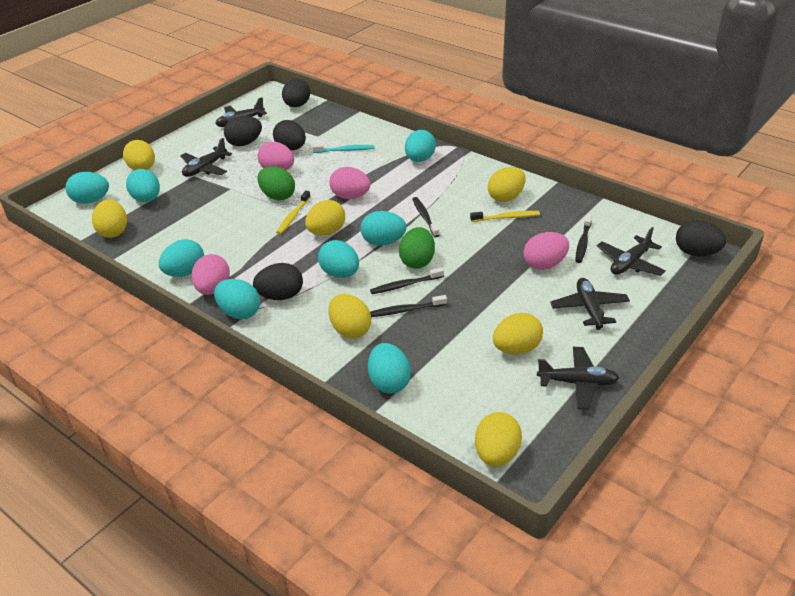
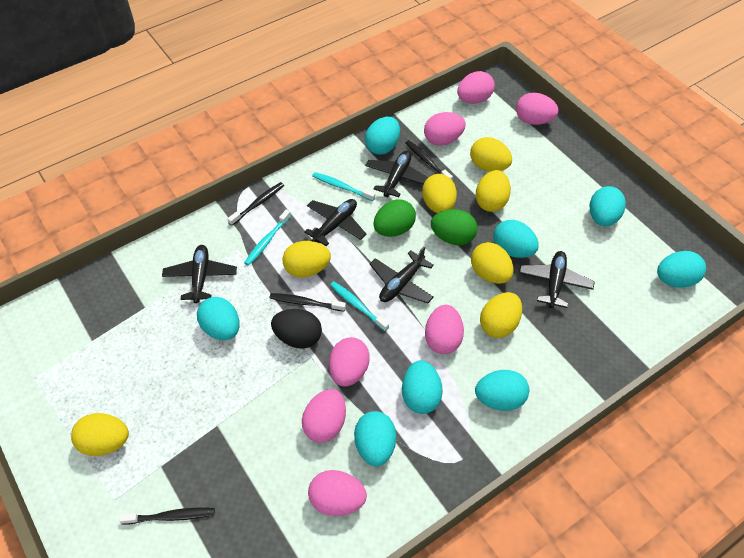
black egg: 5 -> 1
pink egg: 4 -> 7
turquoise toothbrush: 1 -> 3
yellow toothbrush: 2 -> 0

